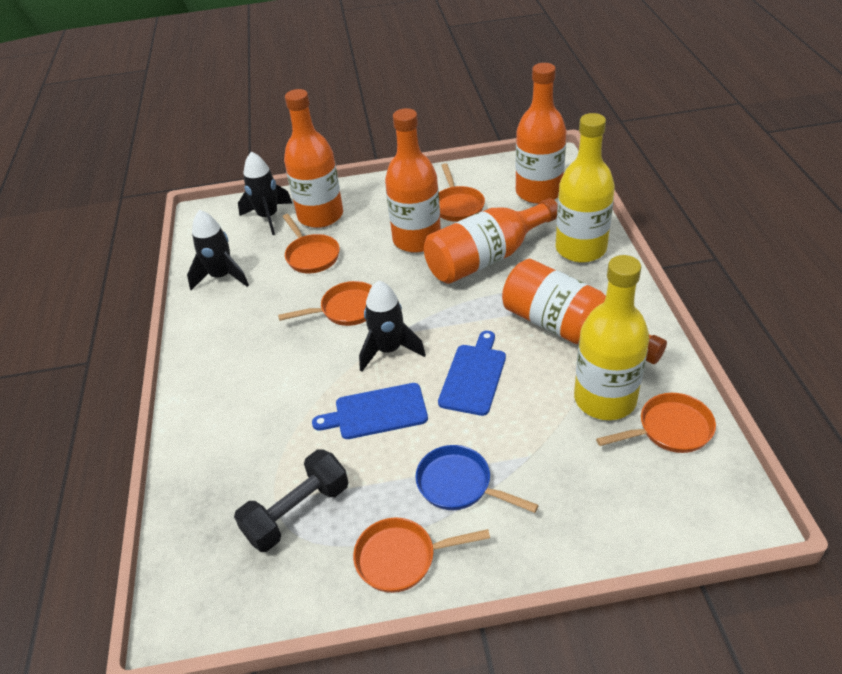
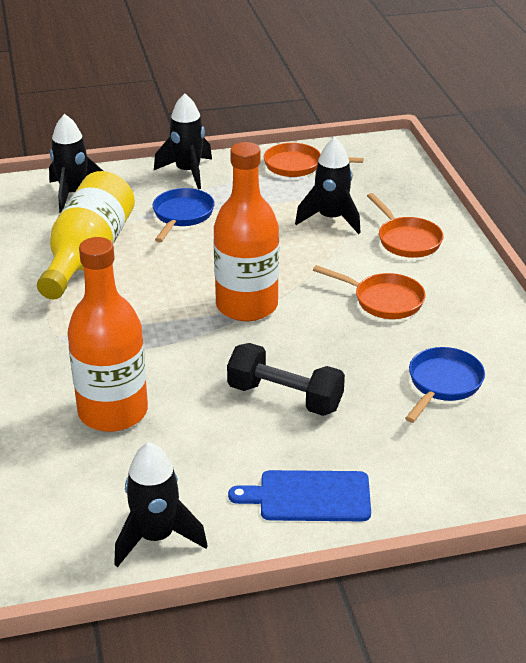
black rocket: 3 -> 4
blue cutting board: 2 -> 1
blue pan: 1 -> 2
orange bottle: 5 -> 2
orange pan: 5 -> 3
yellow bottle: 2 -> 1

